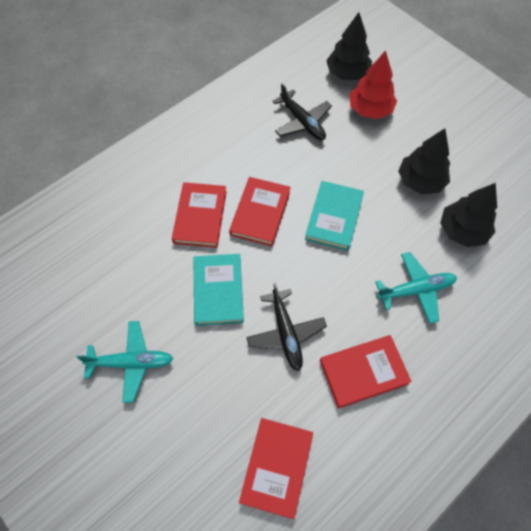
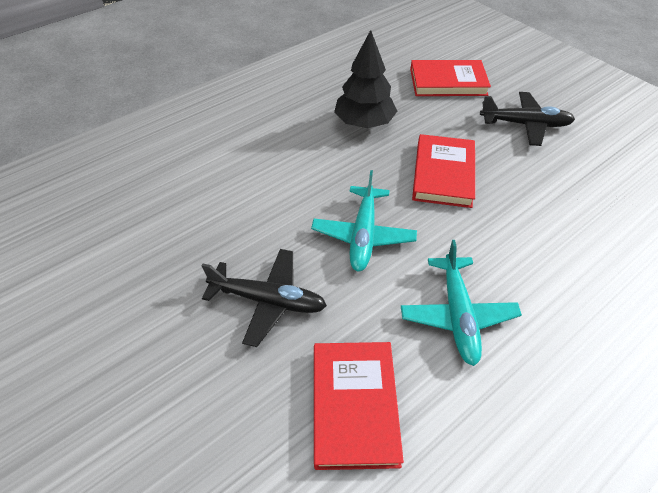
black tree: 3 -> 1
red book: 4 -> 3
red tree: 1 -> 0
turquoise book: 2 -> 0

